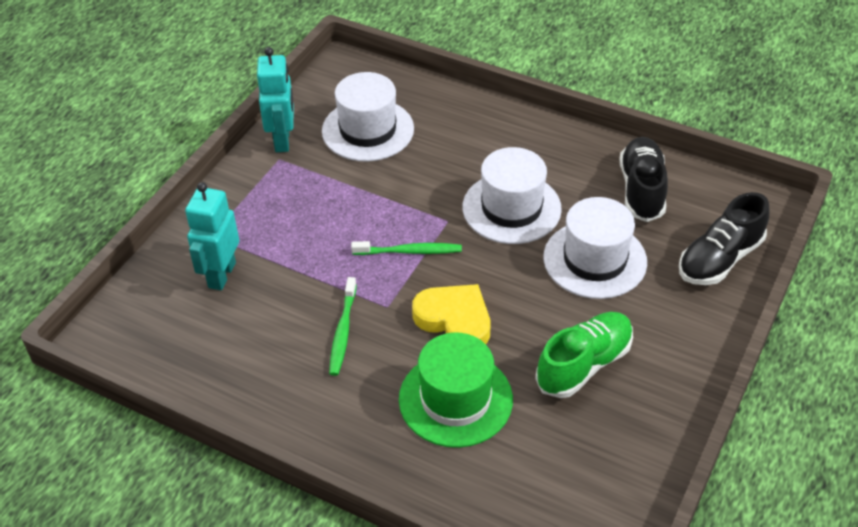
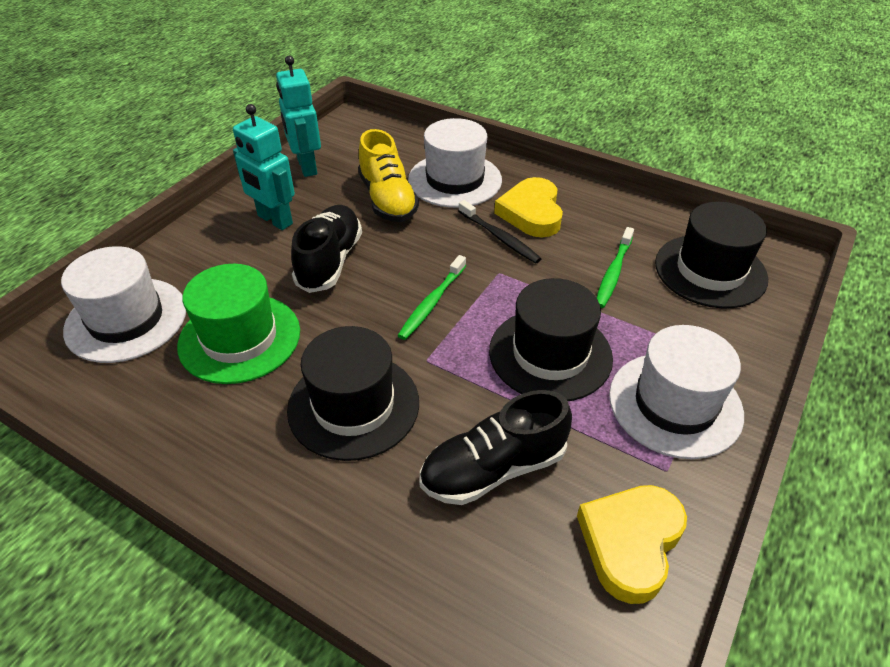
black hat: 0 -> 3
black toothbrush: 0 -> 1
green shoe: 1 -> 0
yellow heart: 1 -> 2
yellow shoe: 0 -> 1

